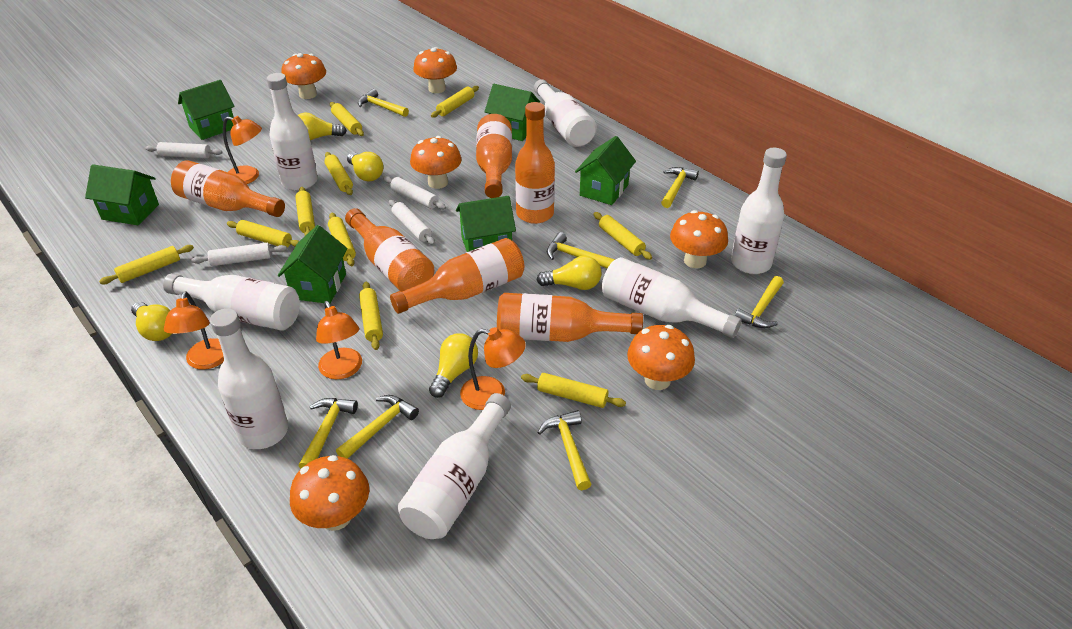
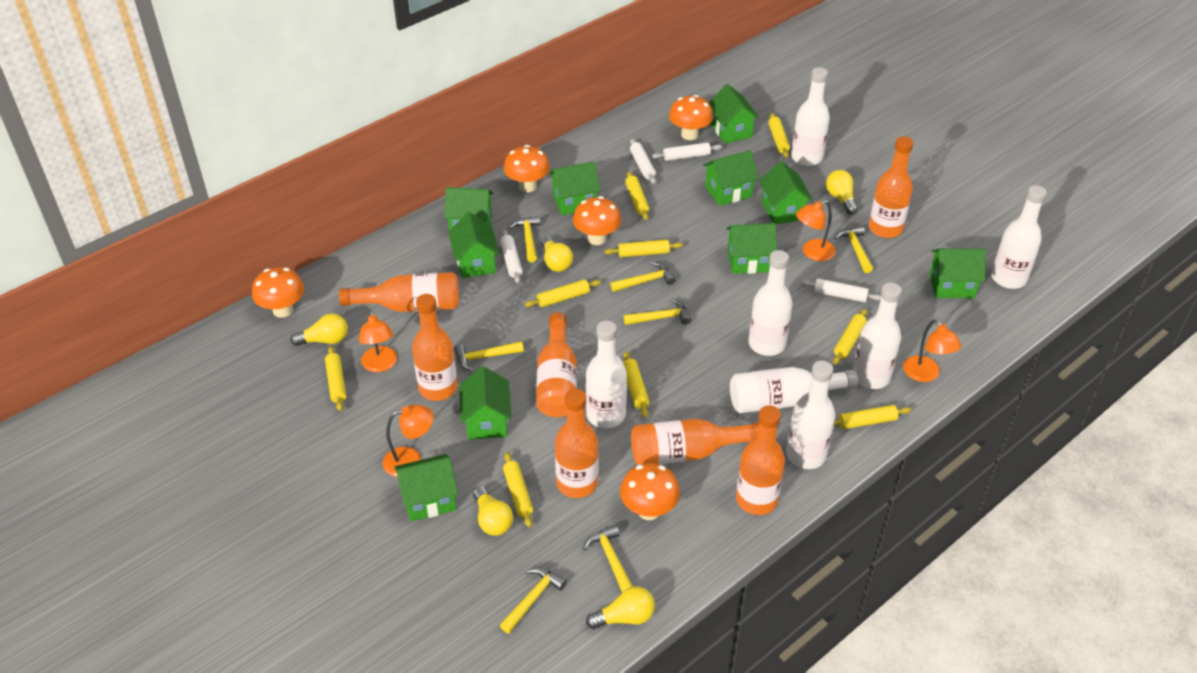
green house: 6 -> 10
orange bottle: 6 -> 7
orange mushroom: 6 -> 5
yellow rolling pin: 10 -> 9

